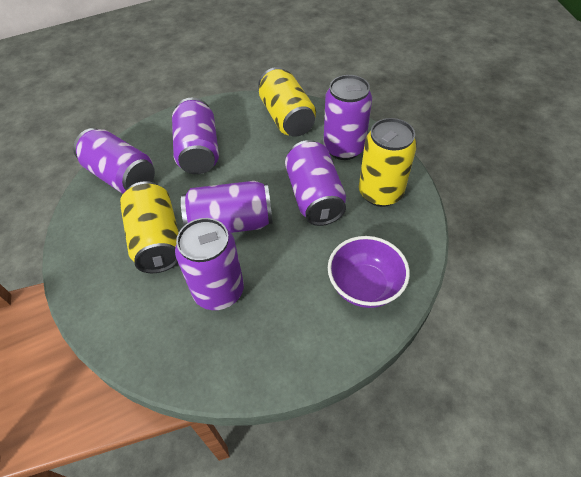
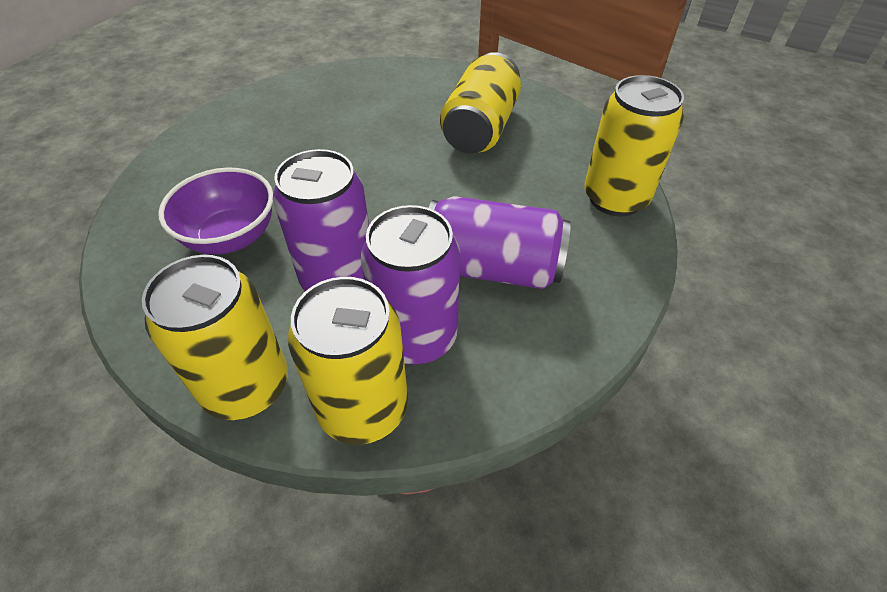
purple can: 6 -> 3
yellow can: 3 -> 4

